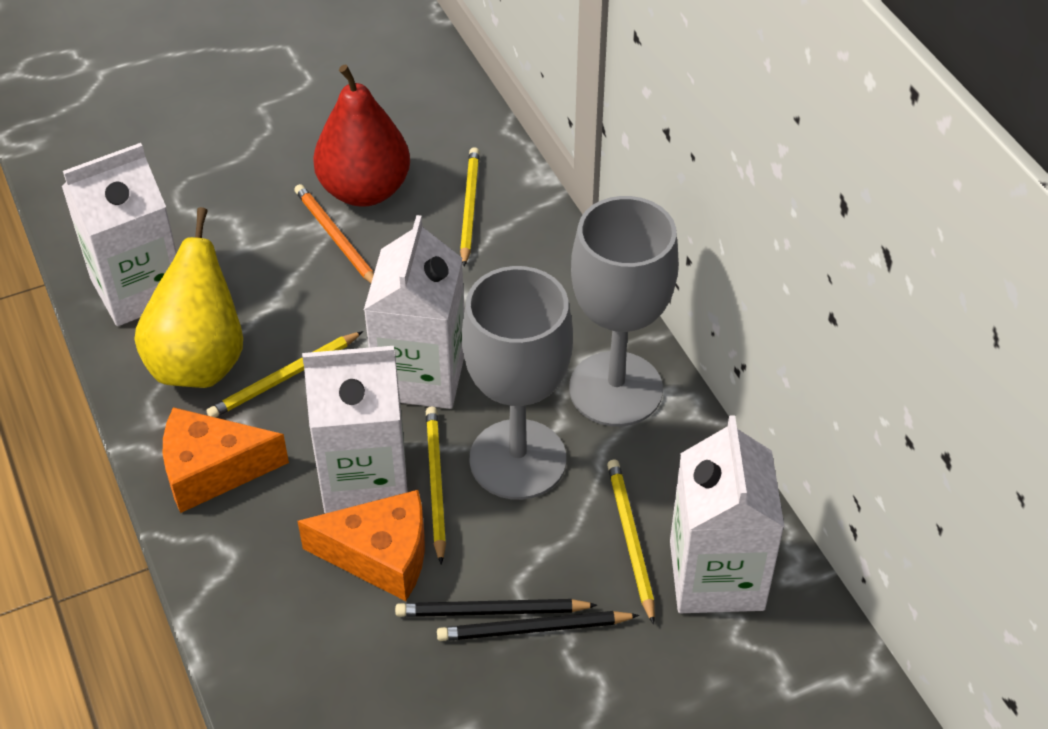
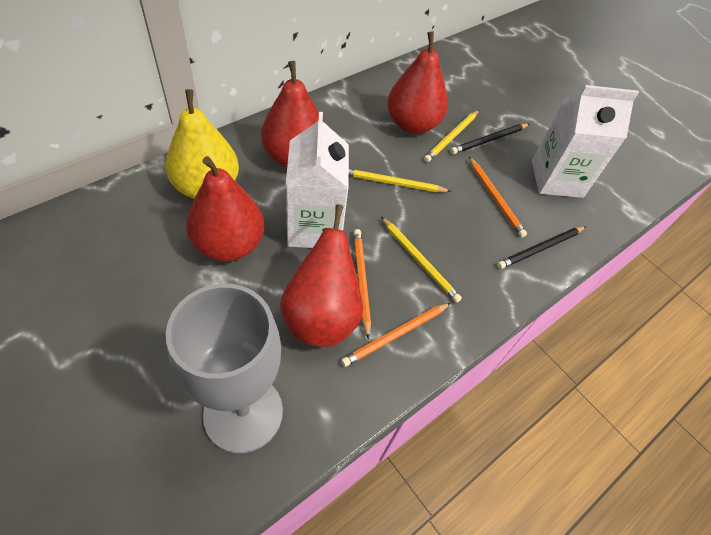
grey goblet: 2 -> 1
orange cheese: 2 -> 0
orange pencil: 1 -> 3
red pear: 1 -> 4
white carton: 4 -> 2
yellow pencil: 4 -> 3

